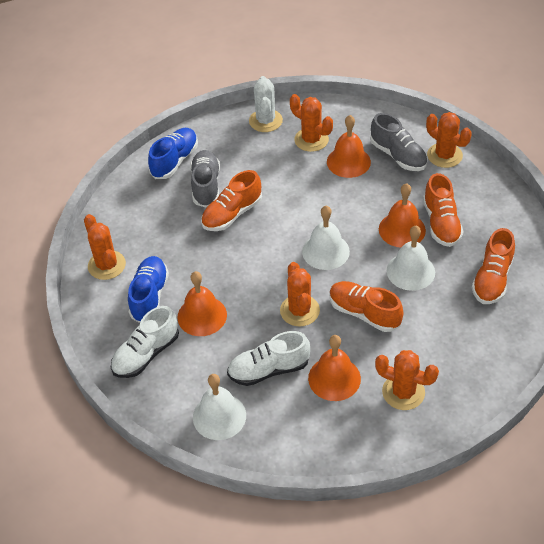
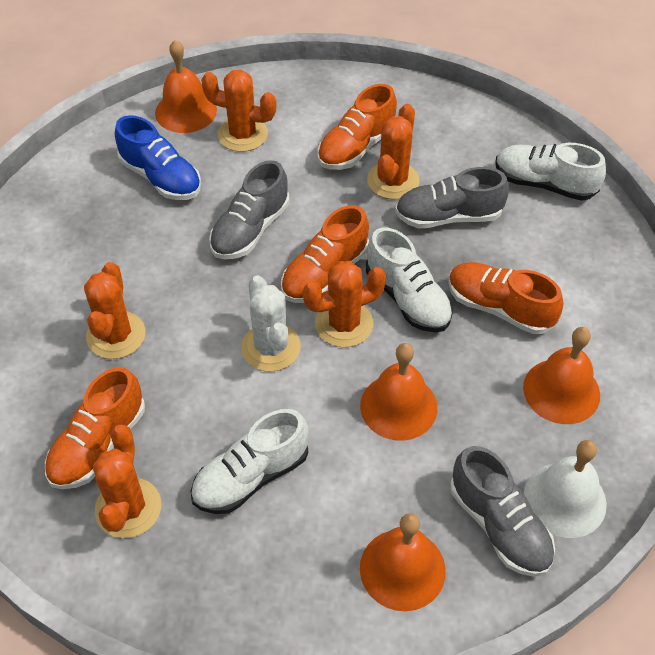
blue shoe: 2 -> 1
grey shoe: 2 -> 3
white bell: 3 -> 1
white shoe: 2 -> 3

